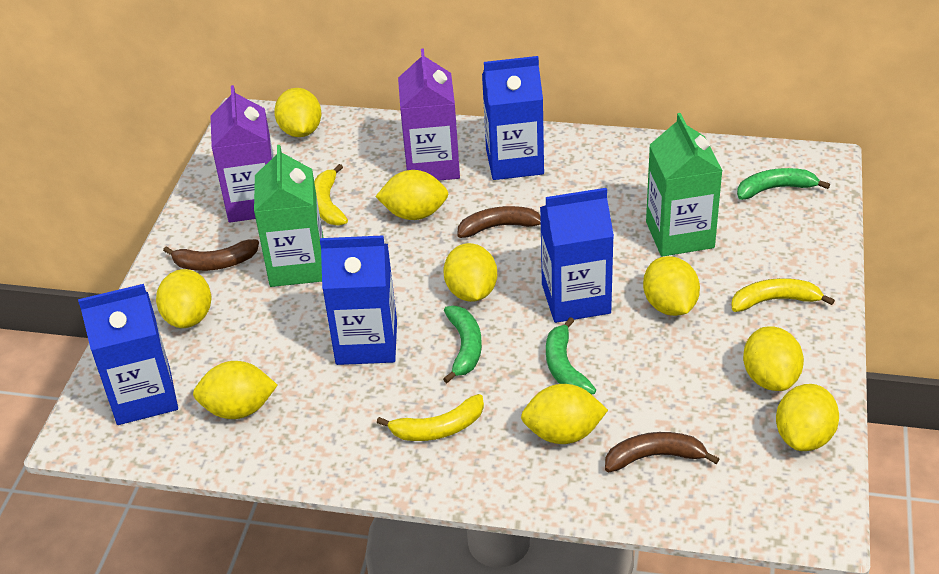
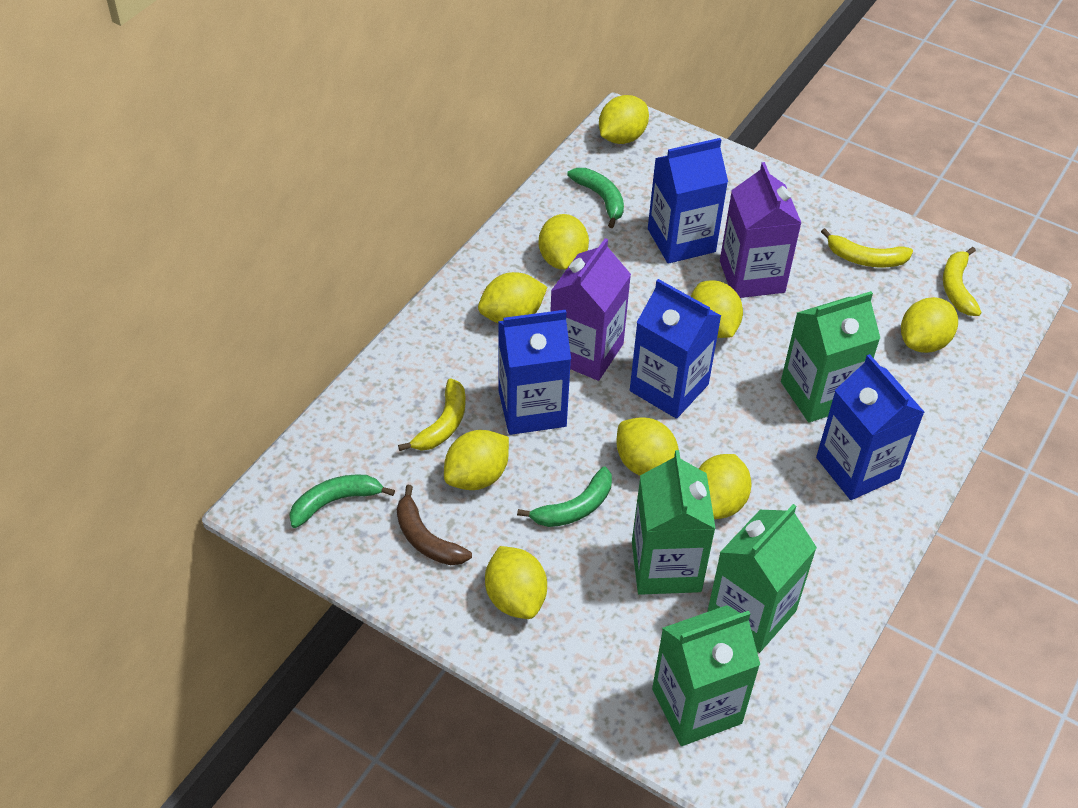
brown banana: 3 -> 1
green carton: 2 -> 4

